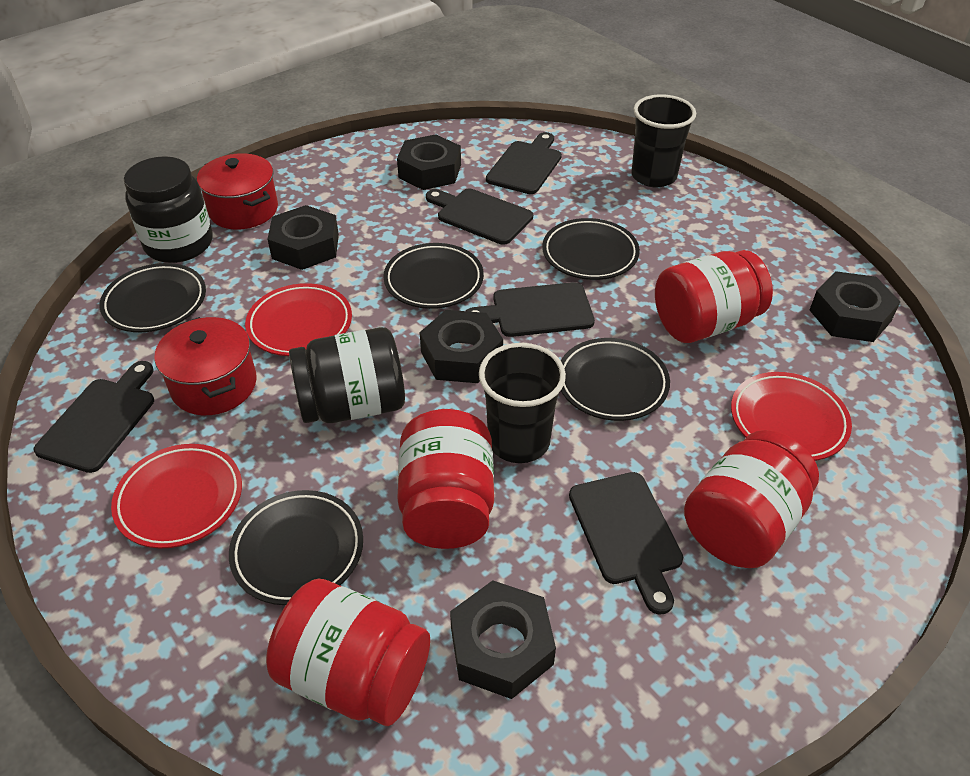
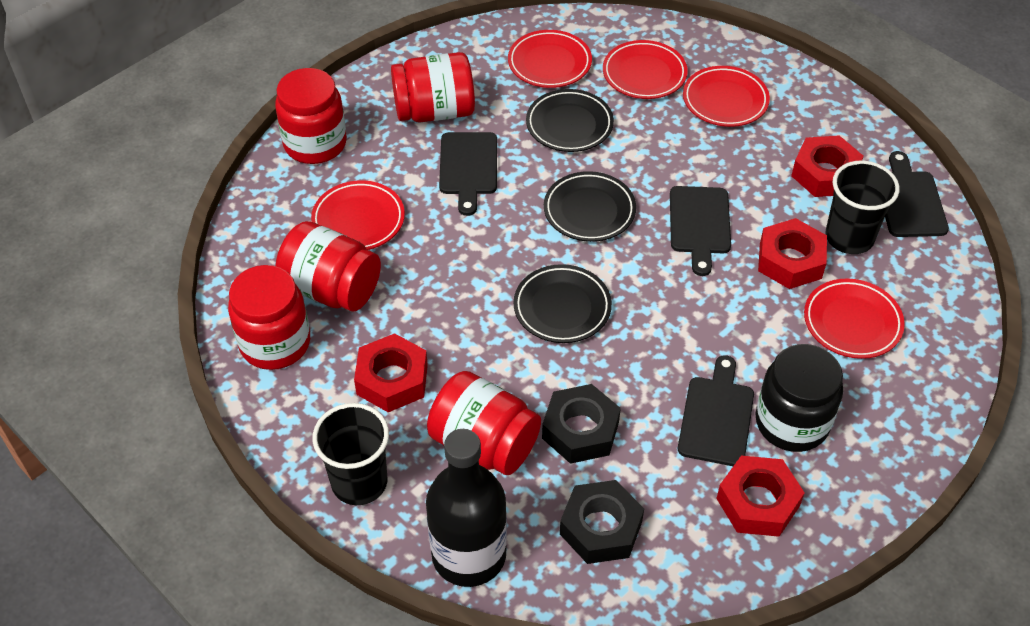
black bottle: 0 -> 1
black cutting board: 5 -> 4
black jar: 2 -> 1
black nut: 5 -> 2
black plate: 5 -> 3
red jar: 4 -> 5
red nut: 0 -> 4
red plate: 3 -> 5
red pot: 2 -> 0

